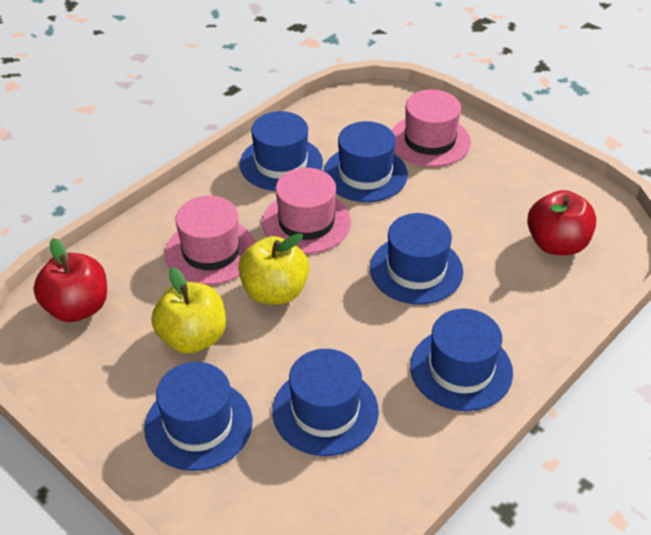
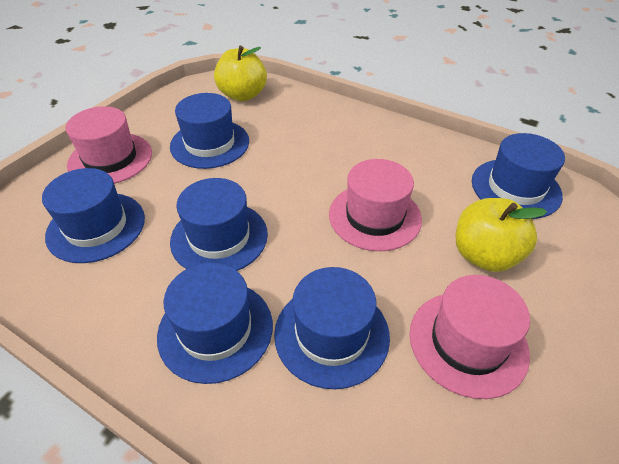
red apple: 2 -> 0

